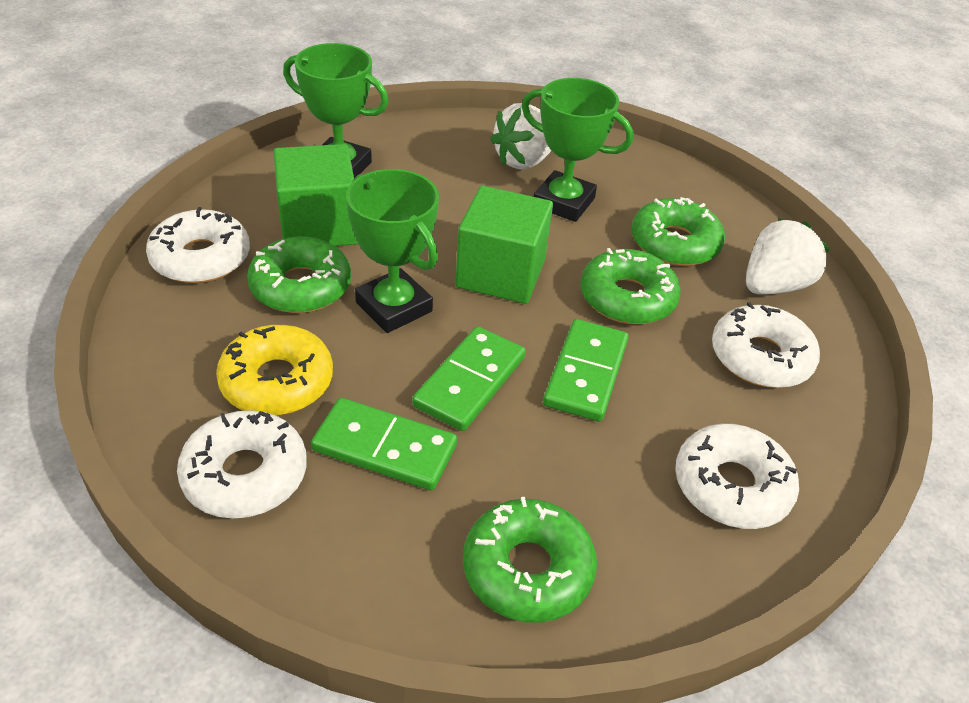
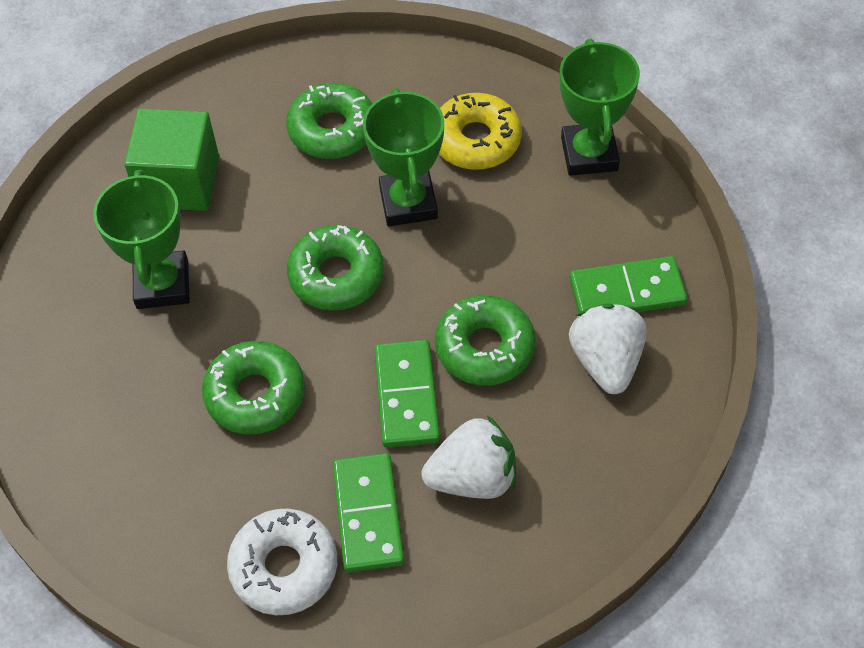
green cube: 2 -> 1
white donut: 4 -> 1

